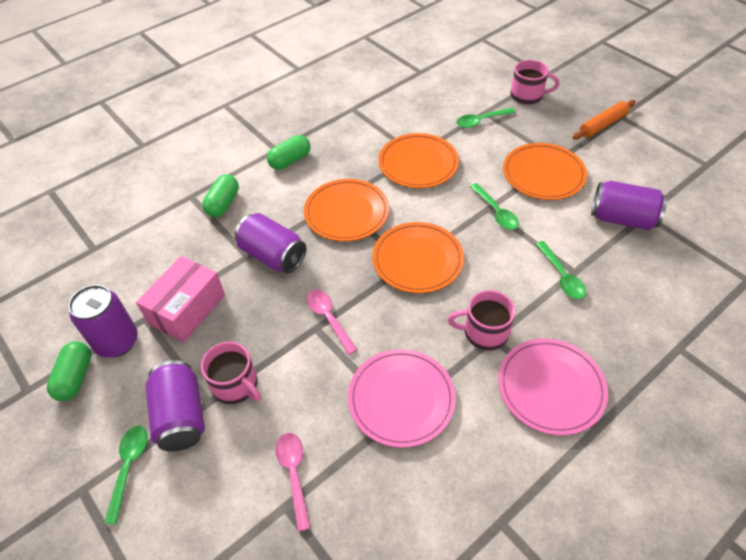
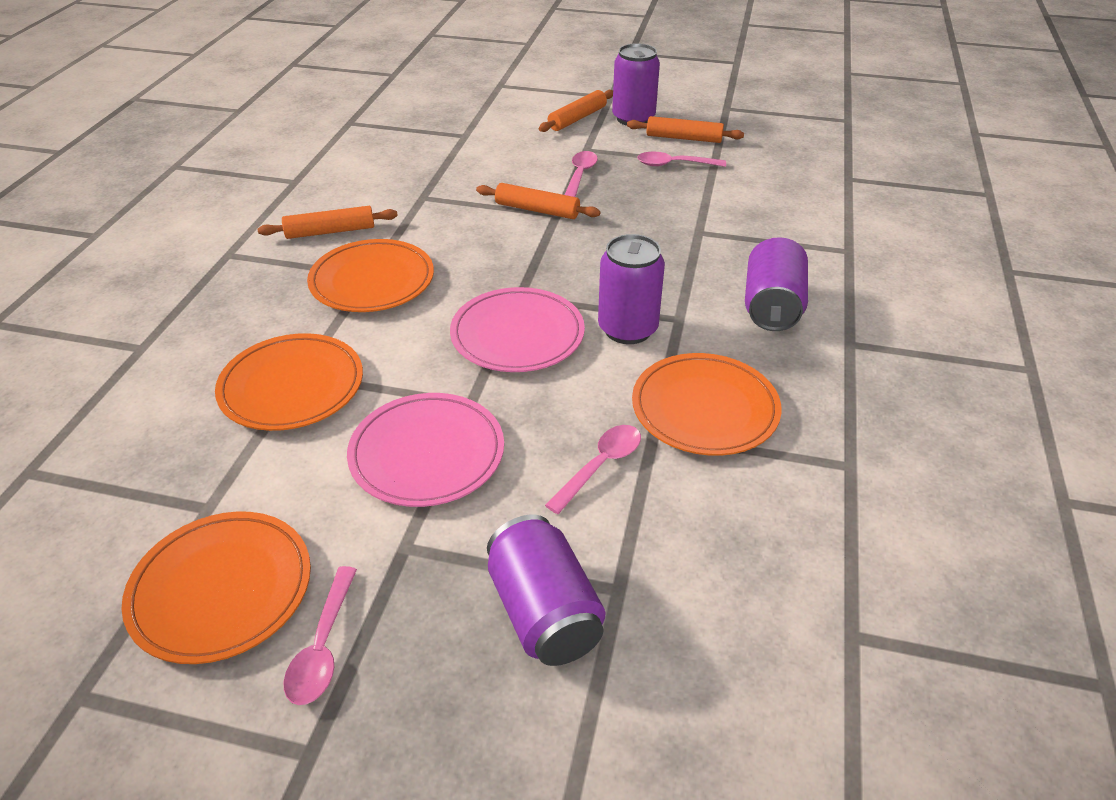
green capsule: 3 -> 0
green spoon: 4 -> 0
orange rolling pin: 1 -> 4
pink box: 1 -> 0
pink mug: 3 -> 0
pink spoon: 2 -> 4

